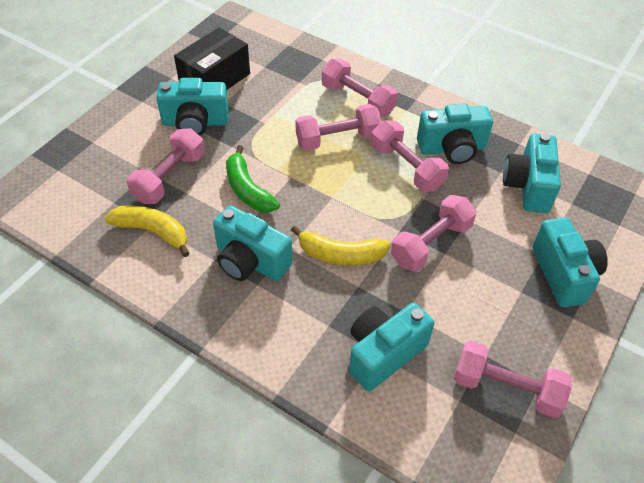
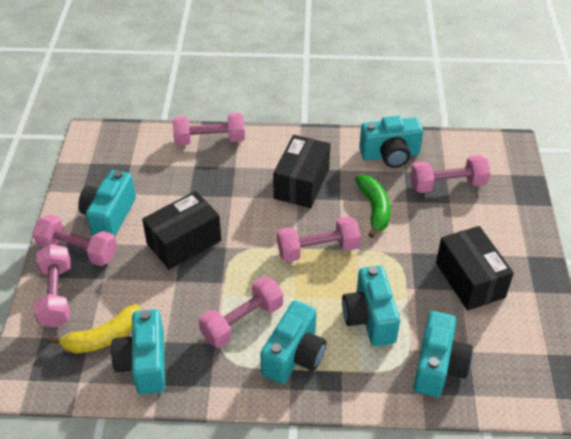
black box: 1 -> 3
yellow banana: 2 -> 1

